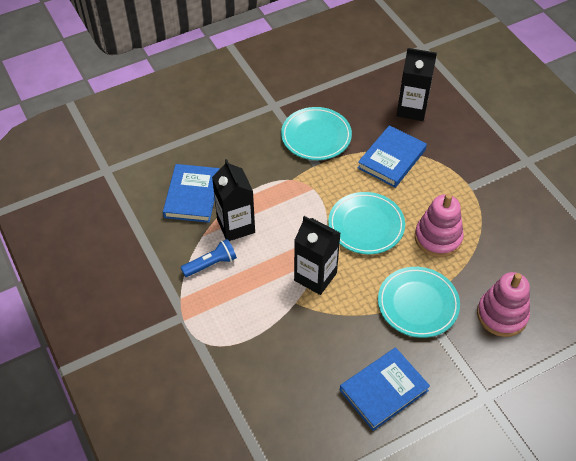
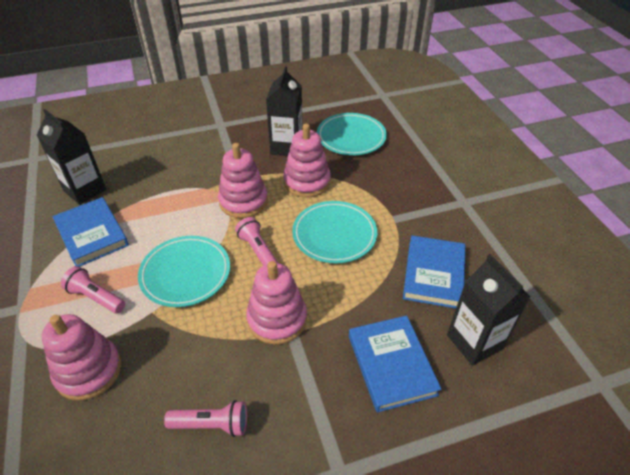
blue flashlight: 1 -> 0
pink flashlight: 0 -> 3
pink stacking toy: 2 -> 4

